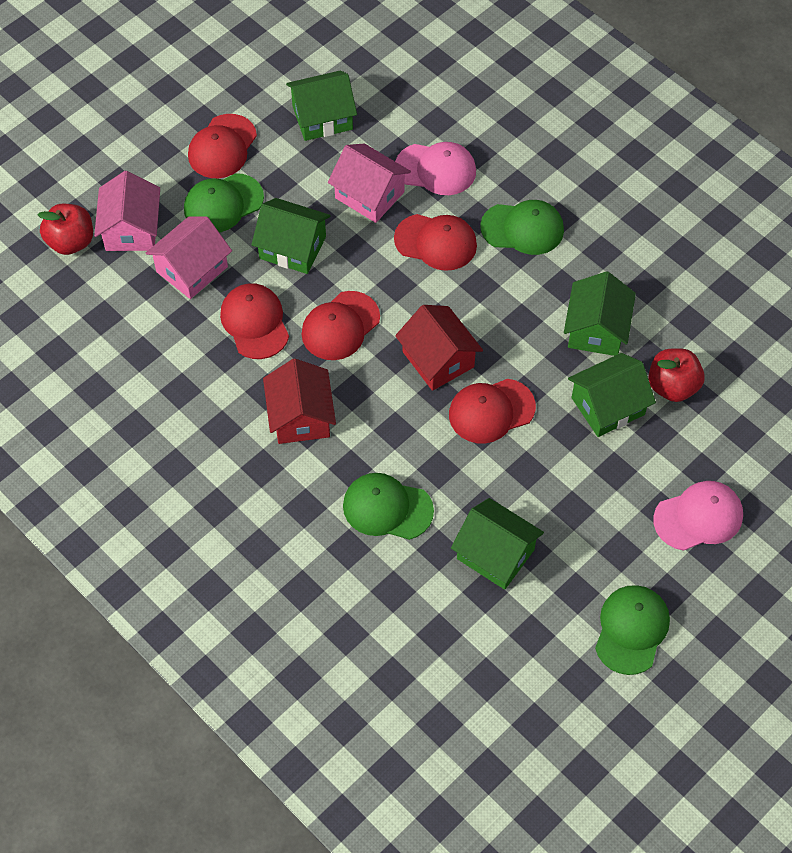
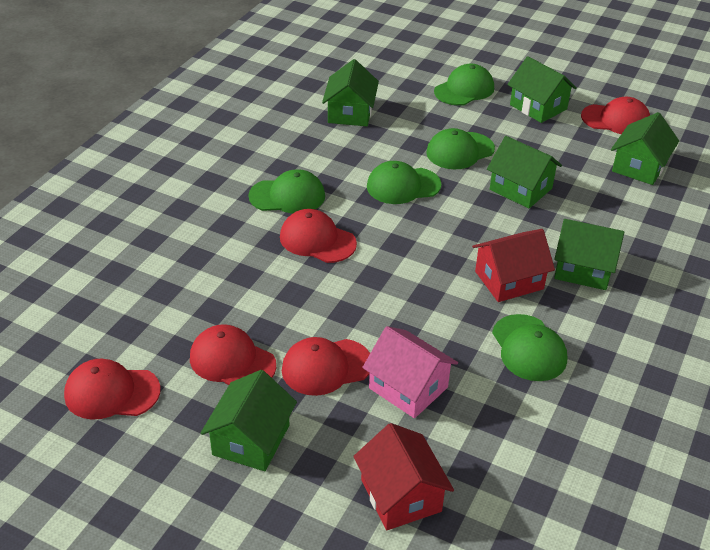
green cap: 4 -> 5
green house: 5 -> 6
pink cap: 2 -> 0
pink house: 3 -> 1
red apple: 2 -> 0

